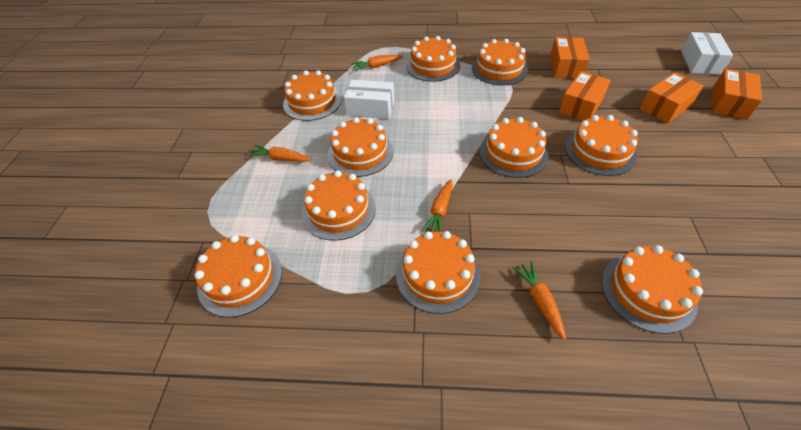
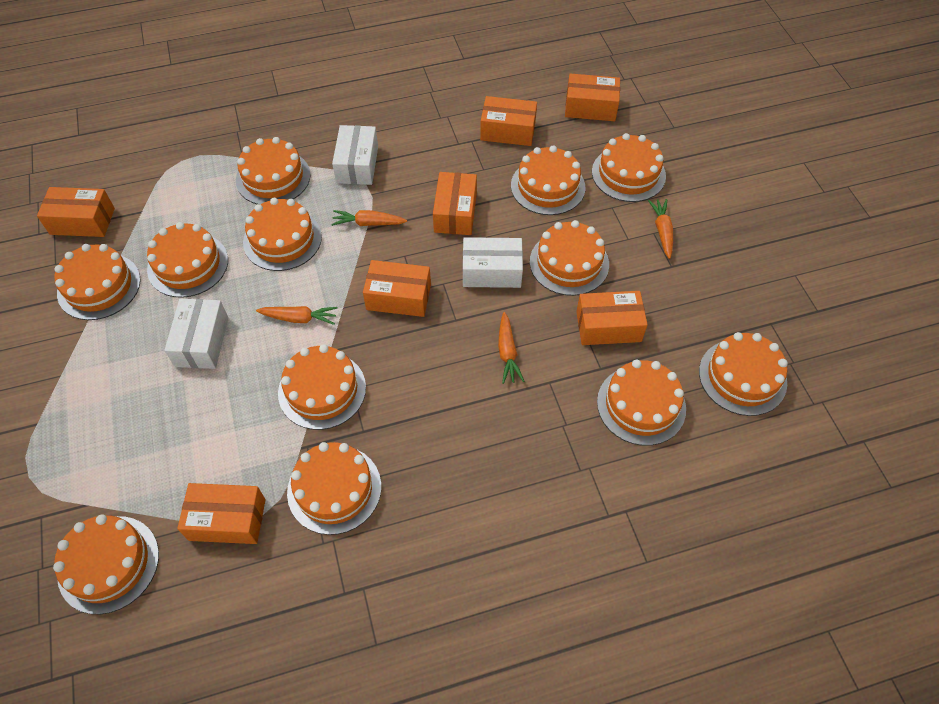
orange box: 4 -> 7
orange cake: 10 -> 12
white box: 2 -> 3

